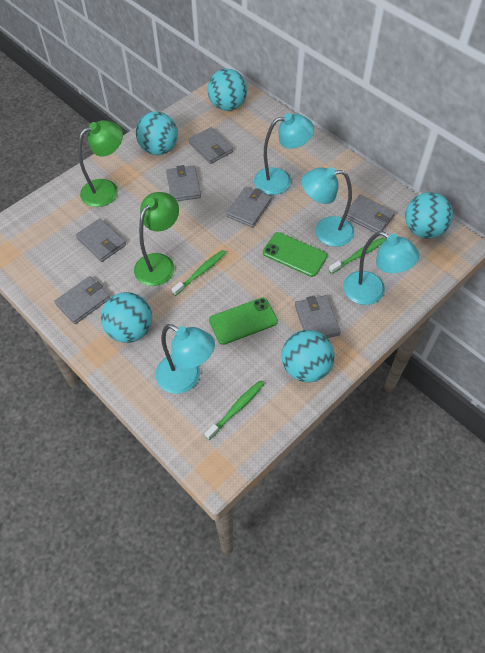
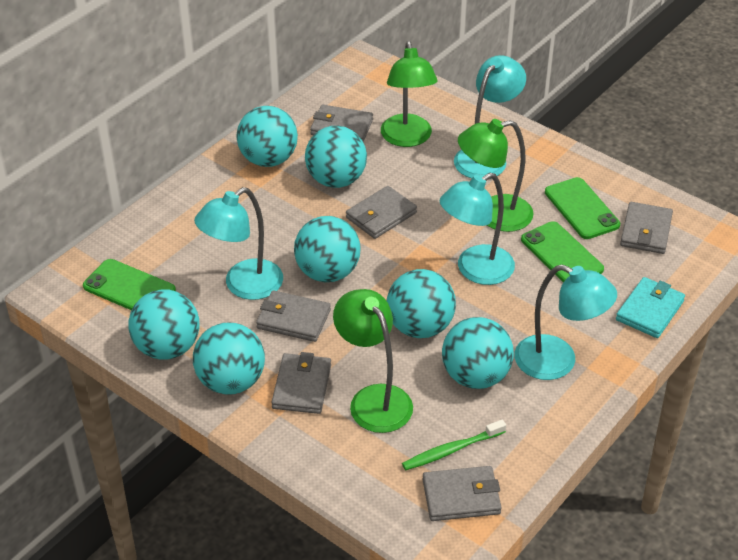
green lamp: 2 -> 3
green phone: 2 -> 3
green toothbrush: 3 -> 1
grey wallet: 7 -> 6
turquoise ball: 5 -> 7
turquoise wallet: 0 -> 1

